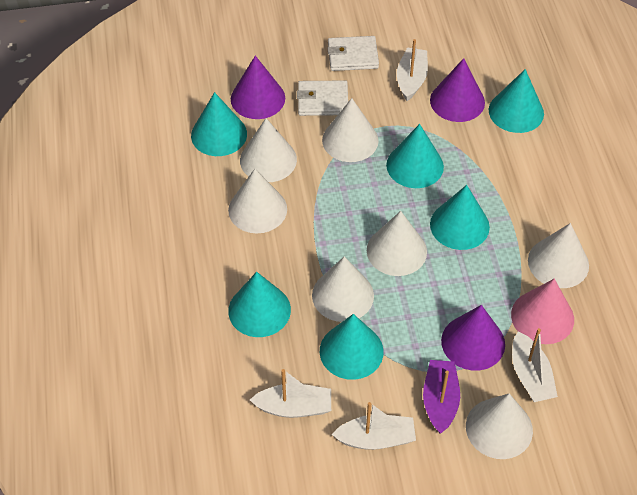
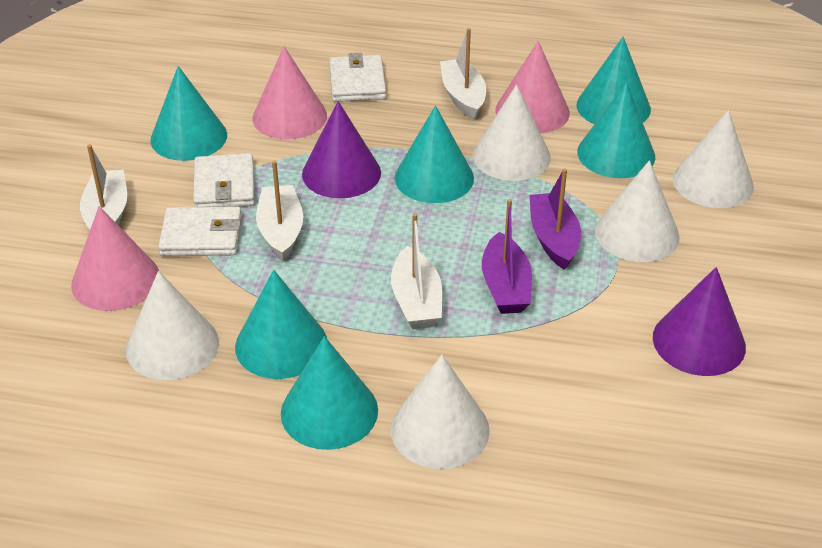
pink cone: 1 -> 3
purple boat: 1 -> 2
purple cone: 3 -> 2
white cone: 7 -> 5
white wallet: 2 -> 3

